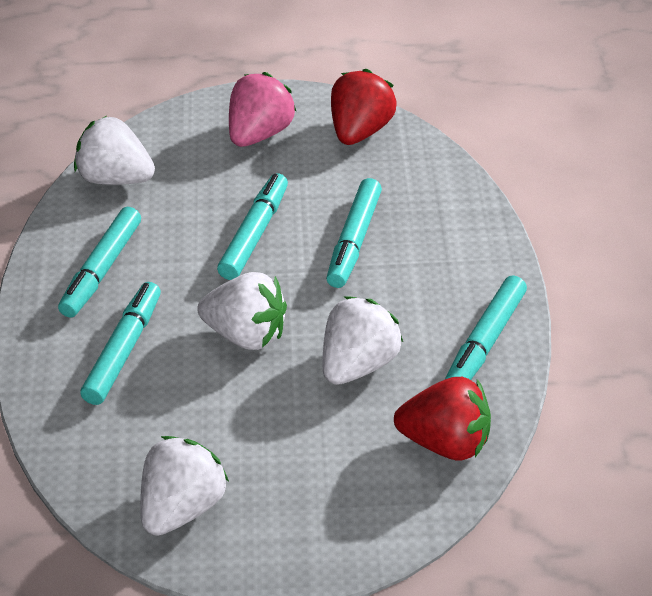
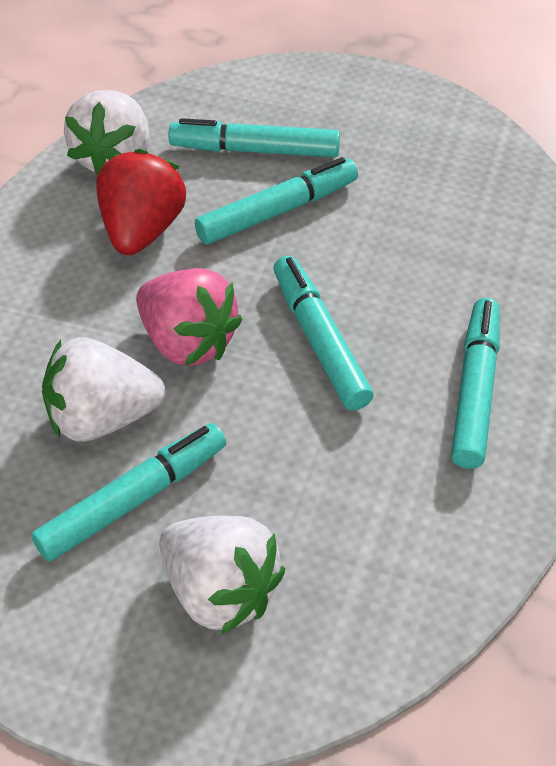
red strawberry: 2 -> 1
white strawberry: 4 -> 3

